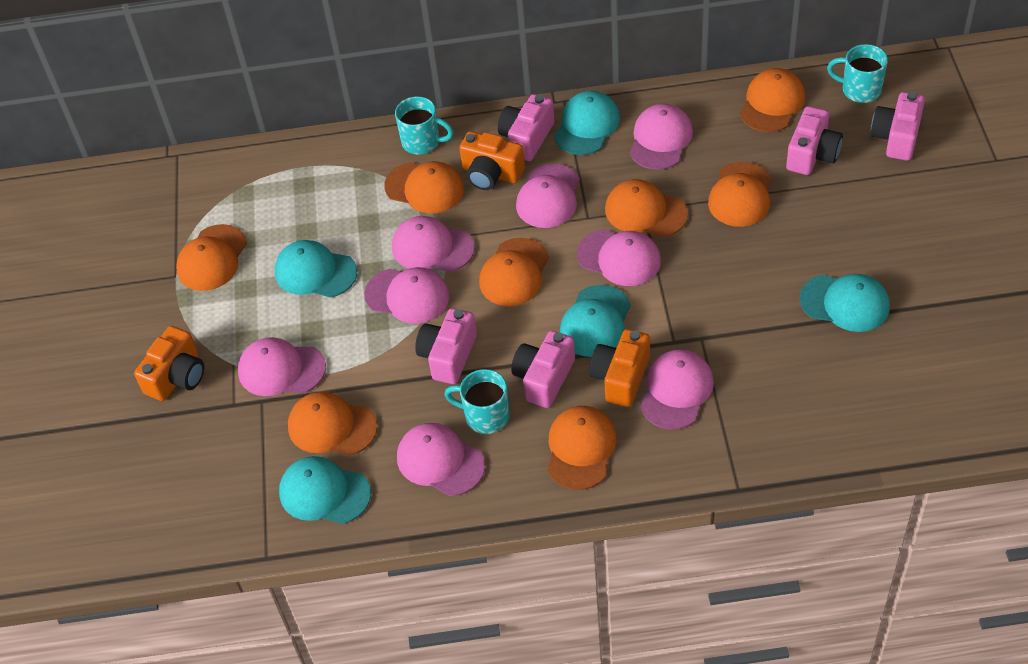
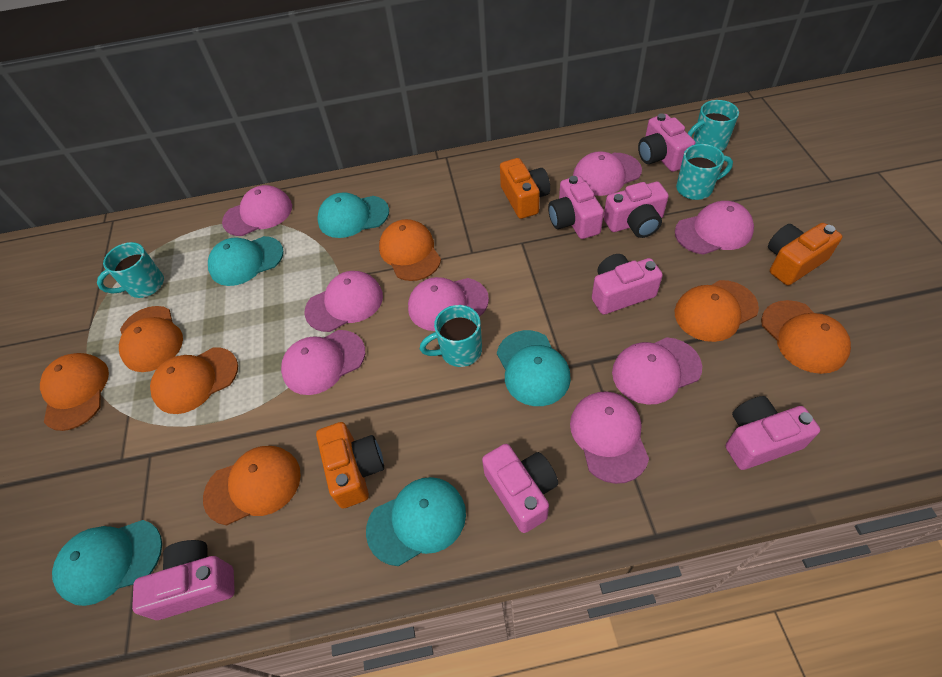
orange cap: 8 -> 7
pink camera: 5 -> 7
turquoise mug: 3 -> 4

